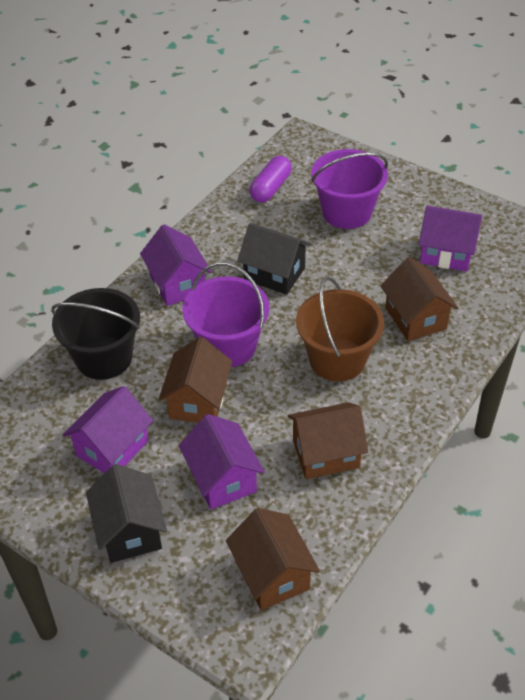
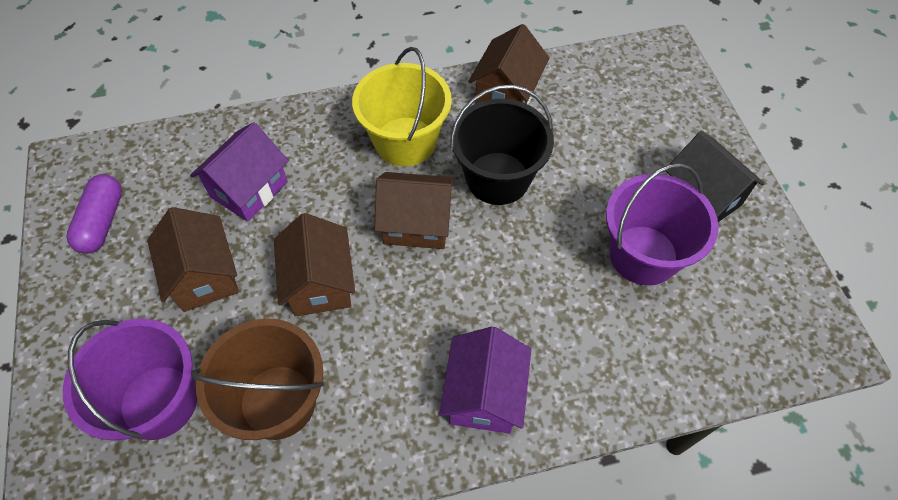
black house: 2 -> 1
purple house: 4 -> 2
yellow bucket: 0 -> 1

